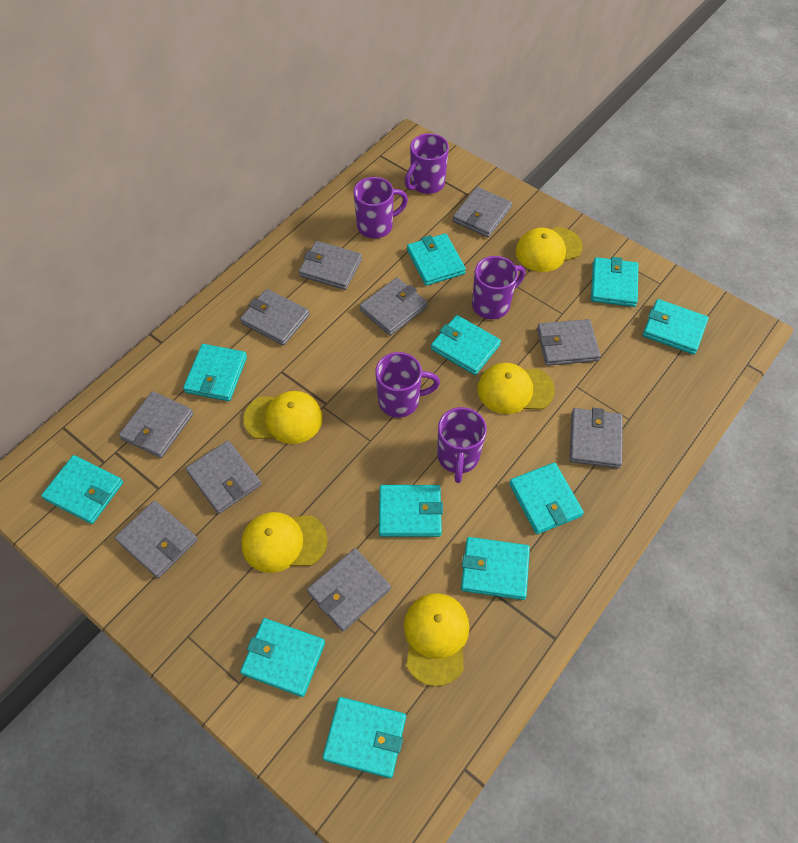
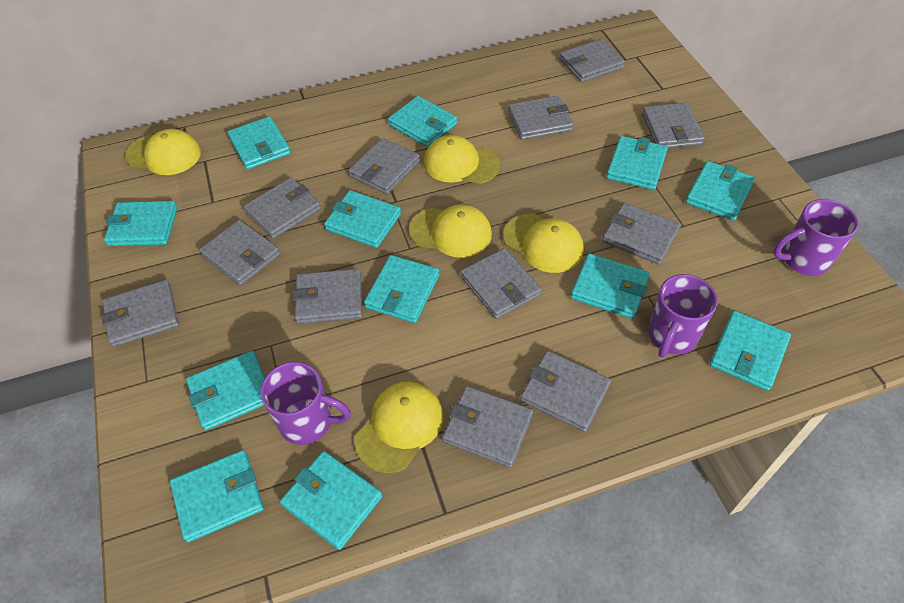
grey wallet: 10 -> 12
purple mug: 5 -> 3
turquoise wallet: 11 -> 12

